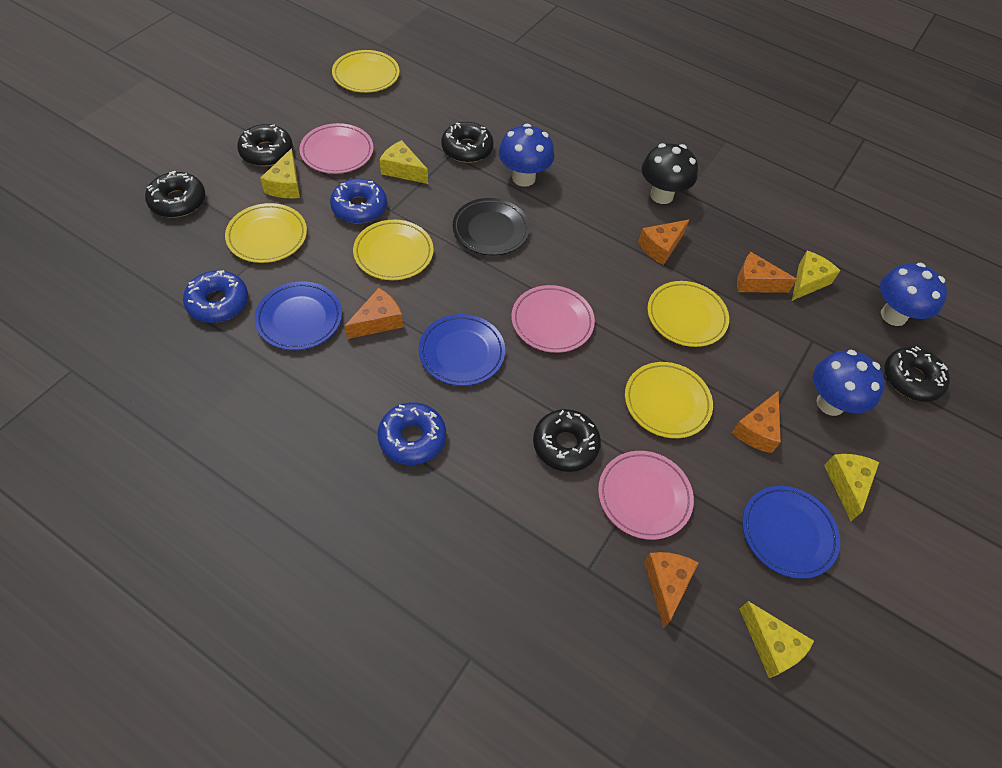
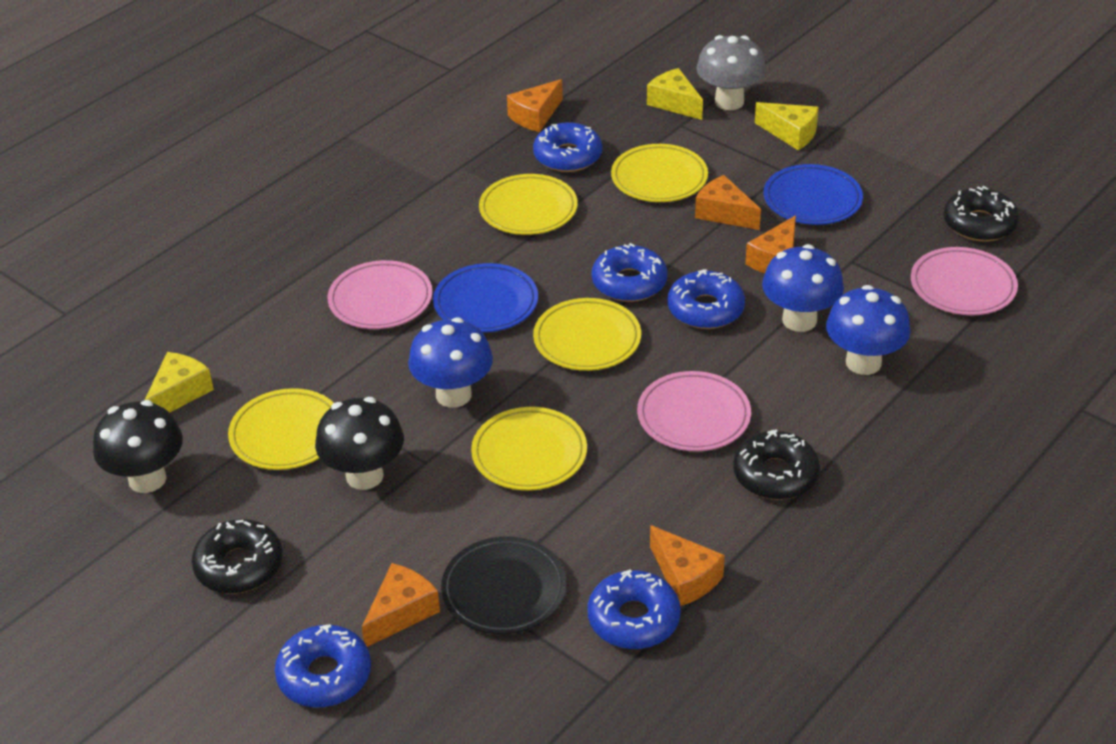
black donut: 5 -> 3
black mushroom: 1 -> 2
blue donut: 3 -> 5
blue plate: 3 -> 2
grey mushroom: 0 -> 1
yellow cheese: 5 -> 3

